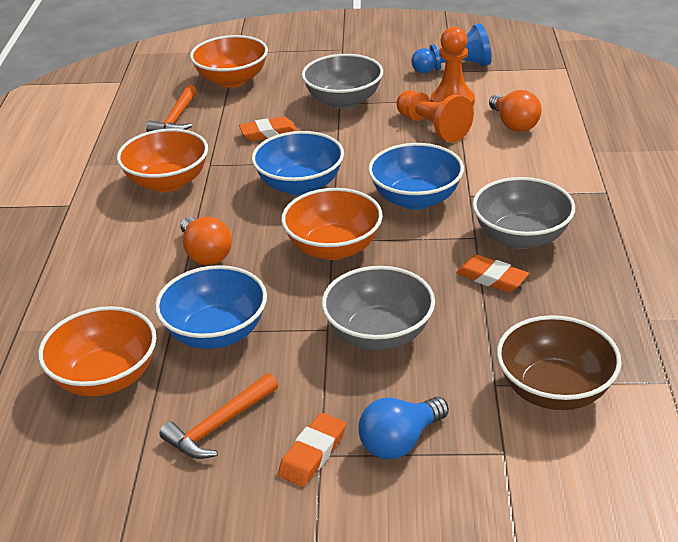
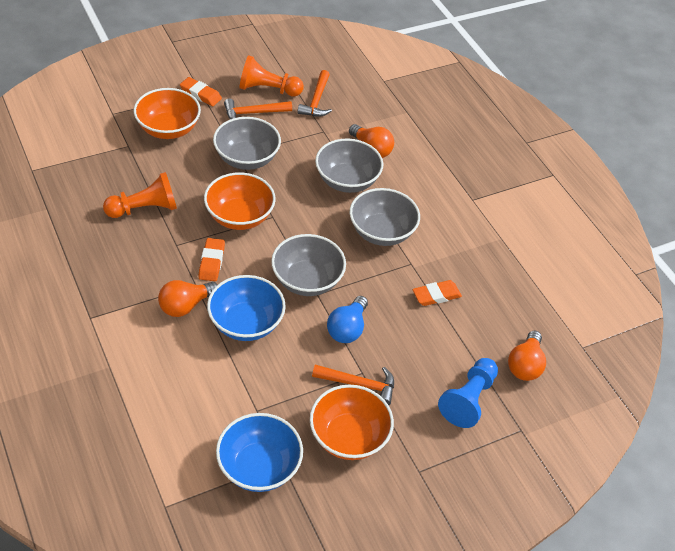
blue bowl: 3 -> 2
brown bowl: 1 -> 0
grey bowl: 3 -> 4
orange bowl: 4 -> 3
orange hammer: 2 -> 3
orange light bulb: 2 -> 3

